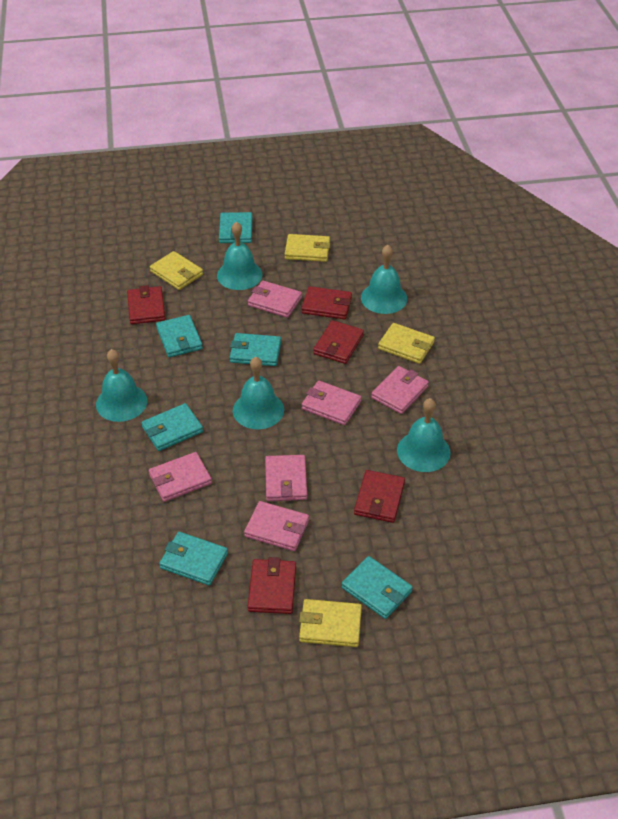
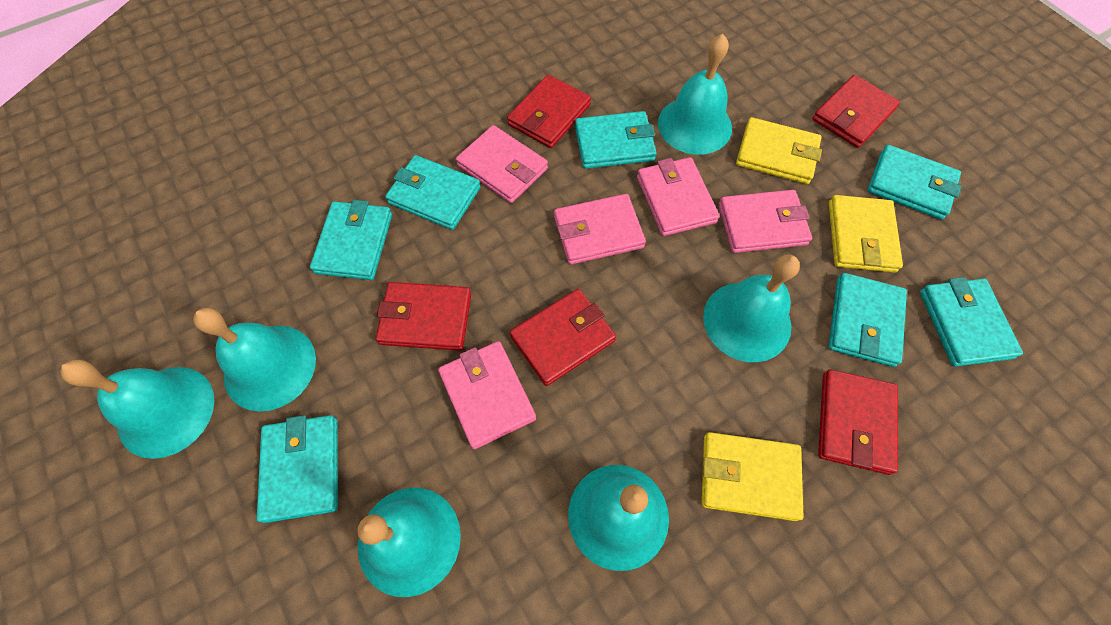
pink wallet: 6 -> 5
turquoise bell: 5 -> 6
turquoise wallet: 6 -> 7
yellow wallet: 4 -> 3

